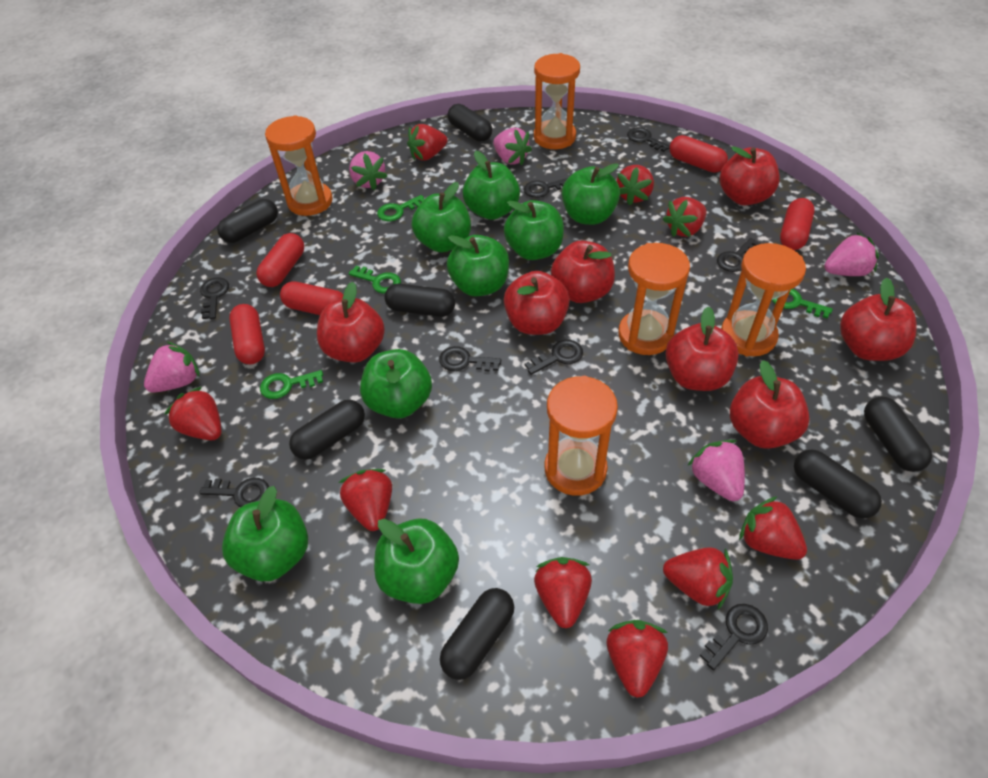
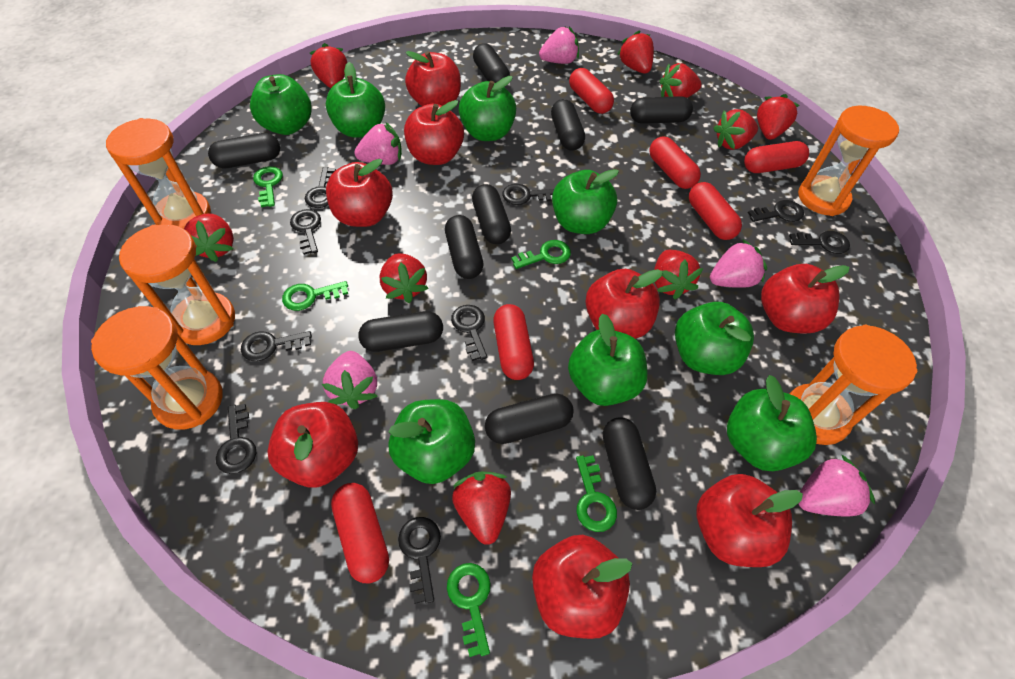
black capsule: 7 -> 9
black key: 8 -> 9
green key: 4 -> 5
red apple: 7 -> 8
red capsule: 5 -> 6

